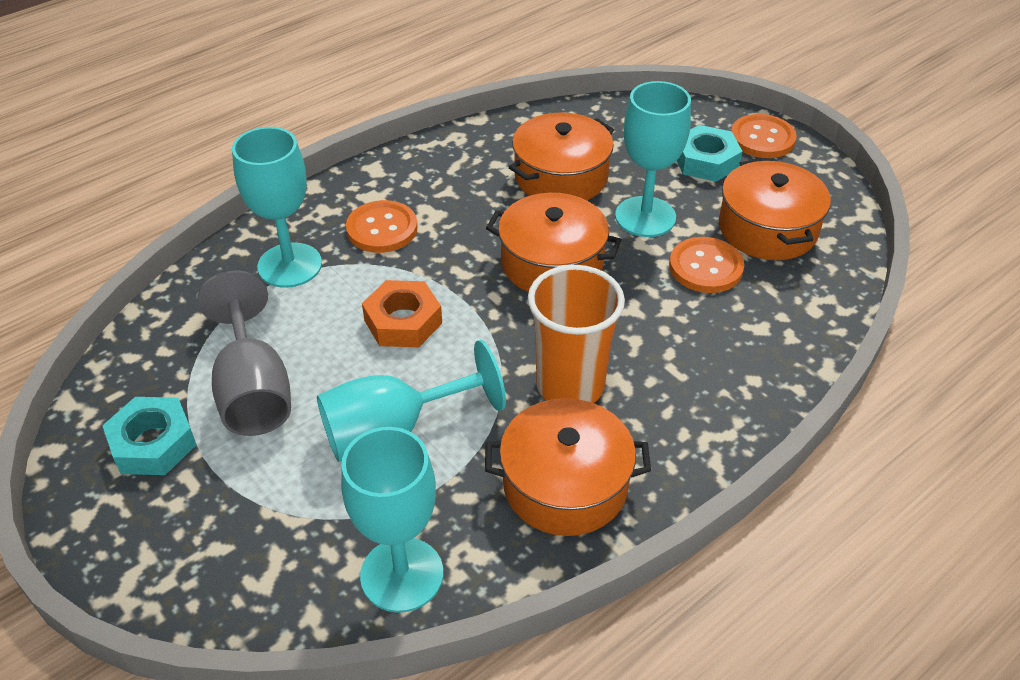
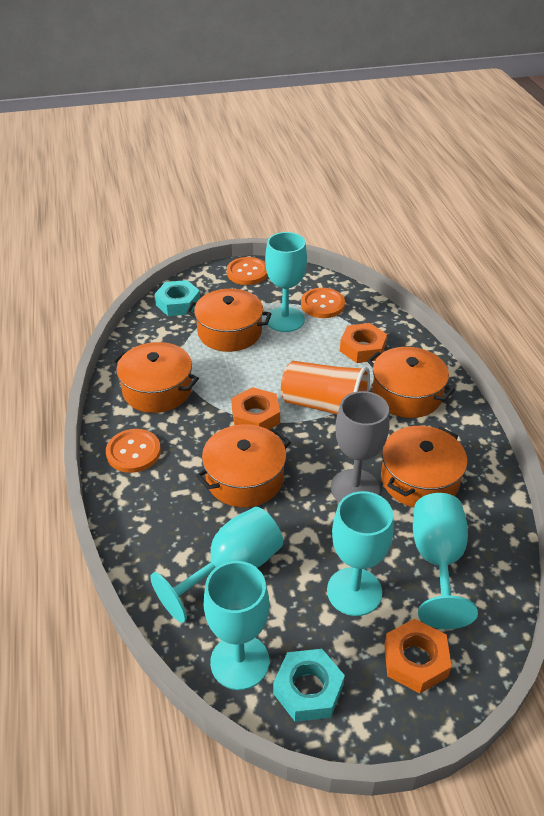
orange nut: 1 -> 3
orange pot: 4 -> 5
turquoise goblet: 4 -> 5

